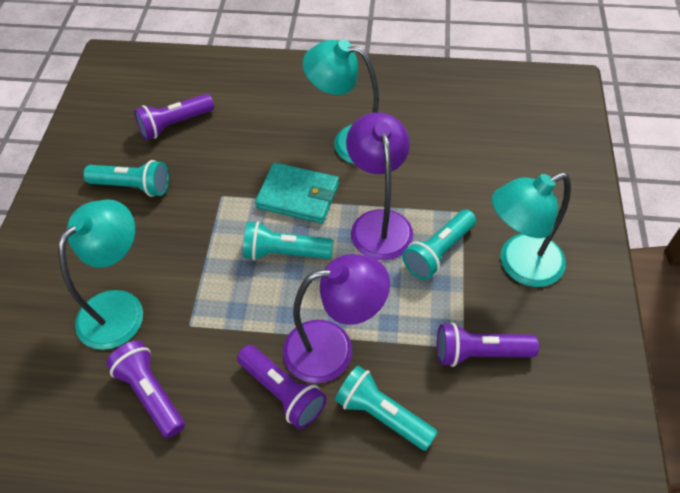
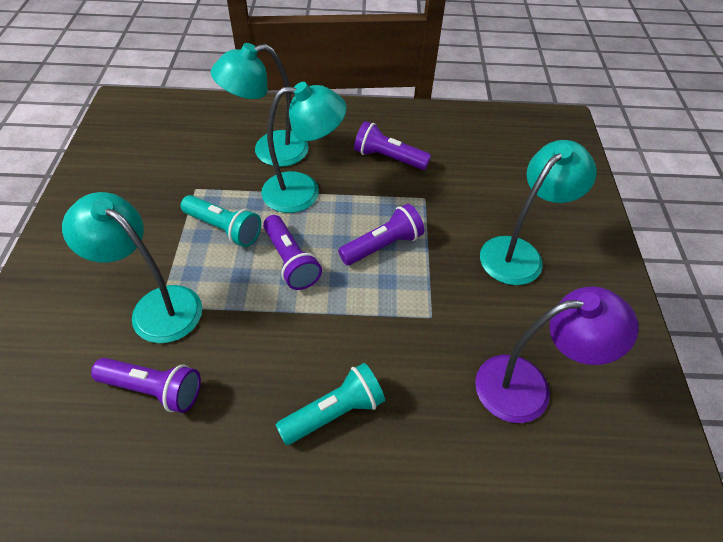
purple lamp: 2 -> 1
turquoise flashlight: 4 -> 2
turquoise lamp: 3 -> 4
turquoise wallet: 1 -> 0

